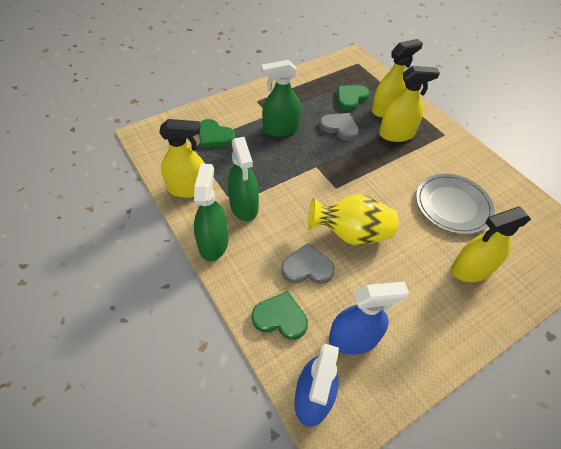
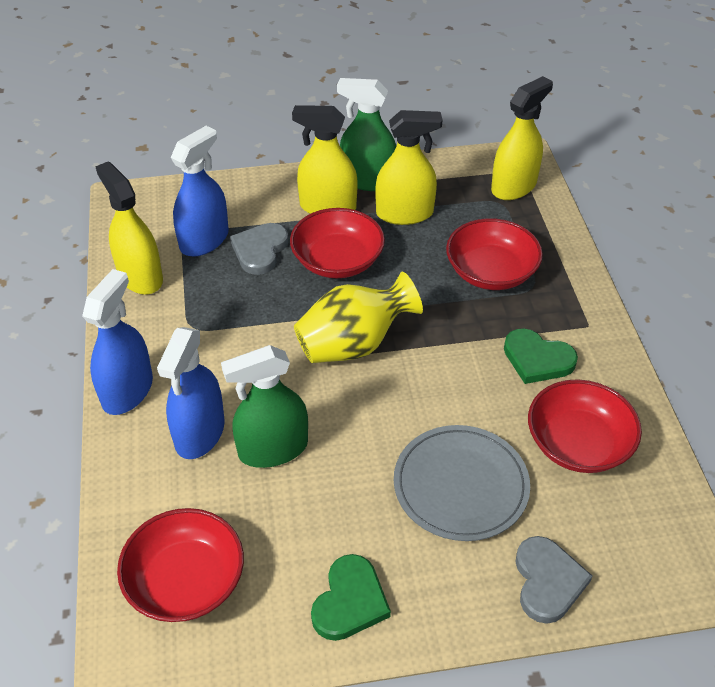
blue spray bottle: 2 -> 3
green heart: 3 -> 2
green spray bottle: 3 -> 2
red bowl: 0 -> 4

